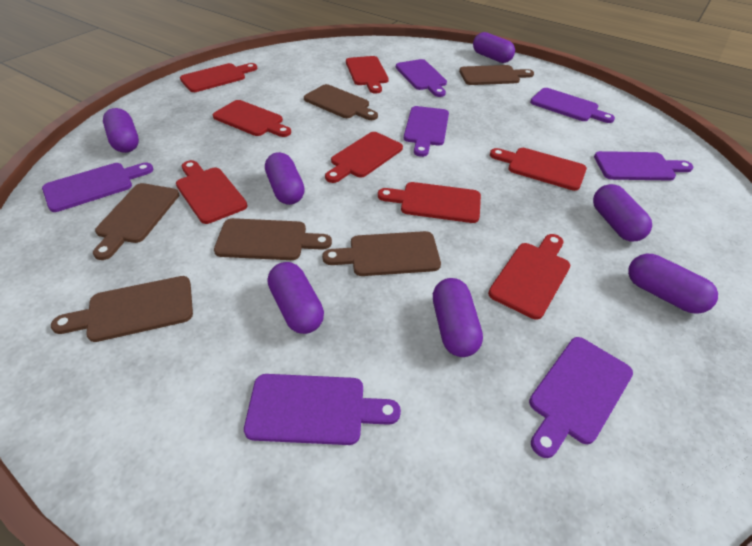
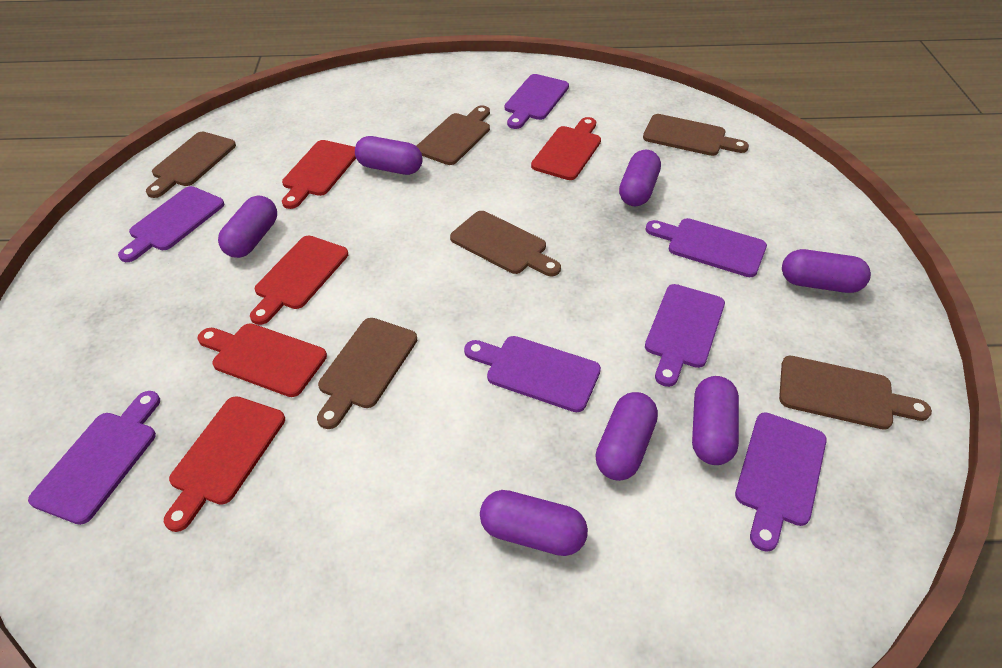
red cutting board: 8 -> 5

